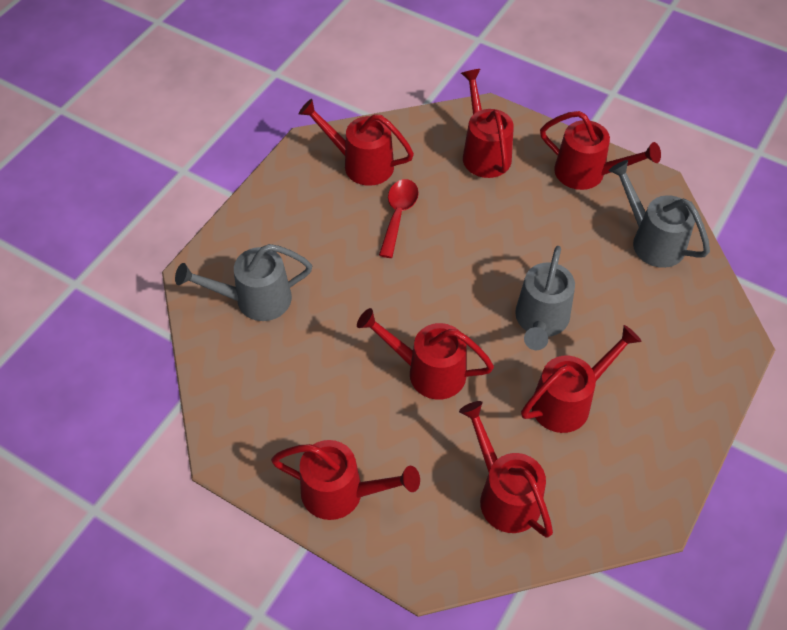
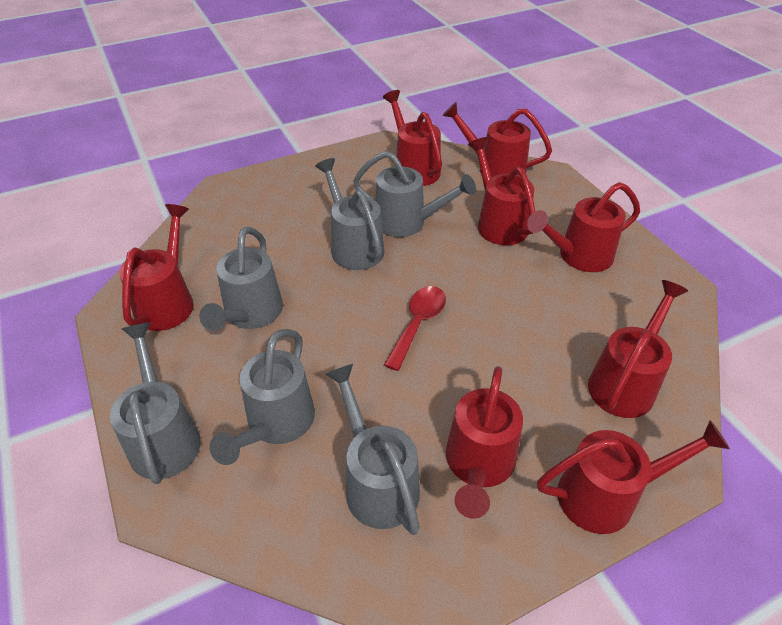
grey watering can: 3 -> 6
red watering can: 7 -> 8

